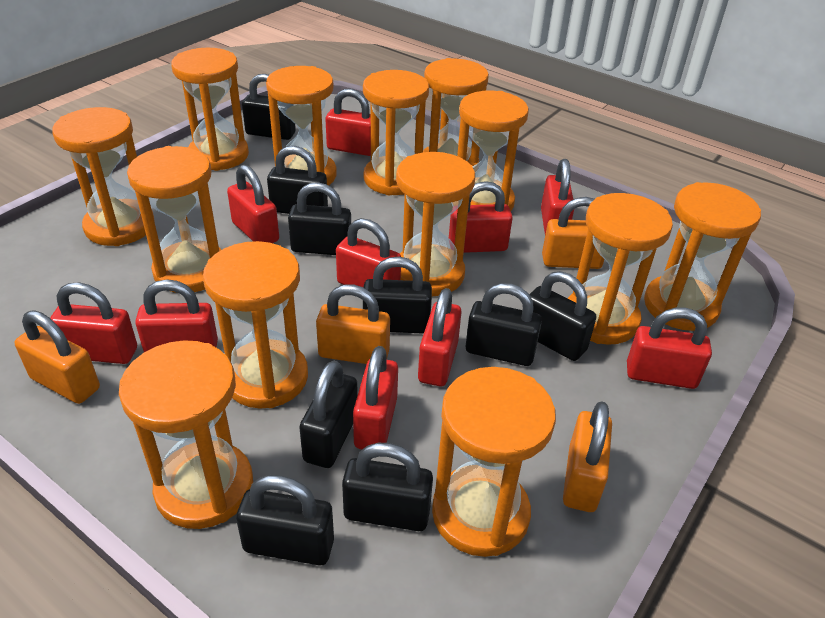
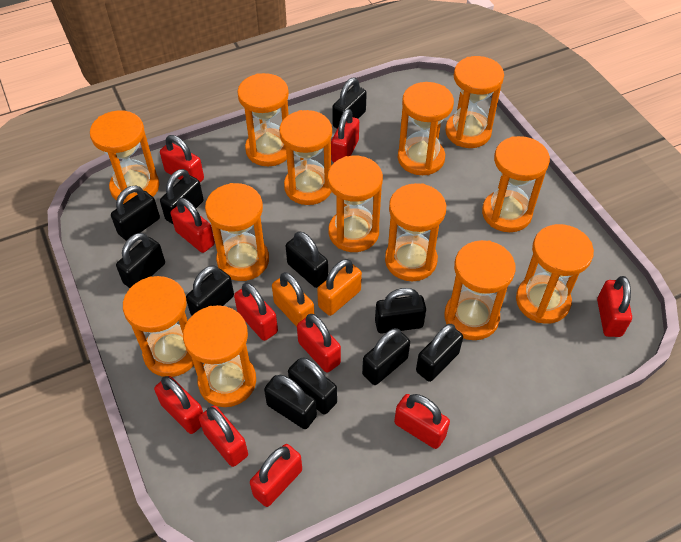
black padlock: 9 -> 11
orange padlock: 4 -> 2

